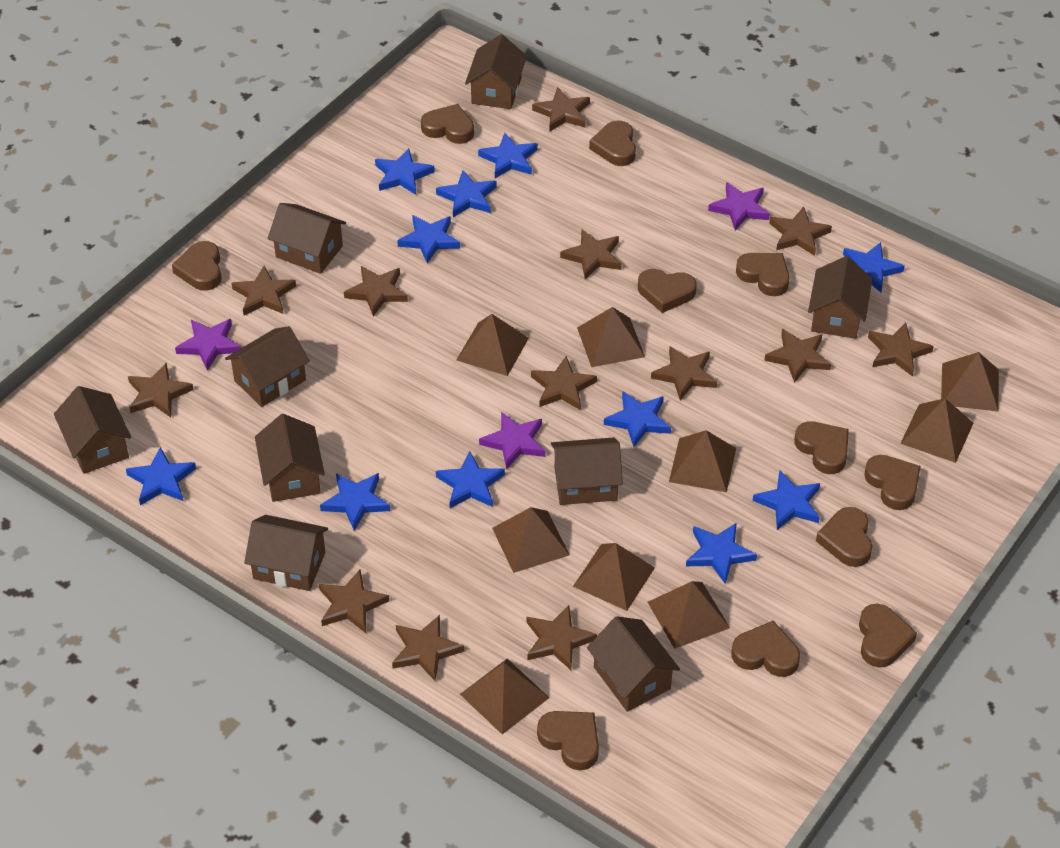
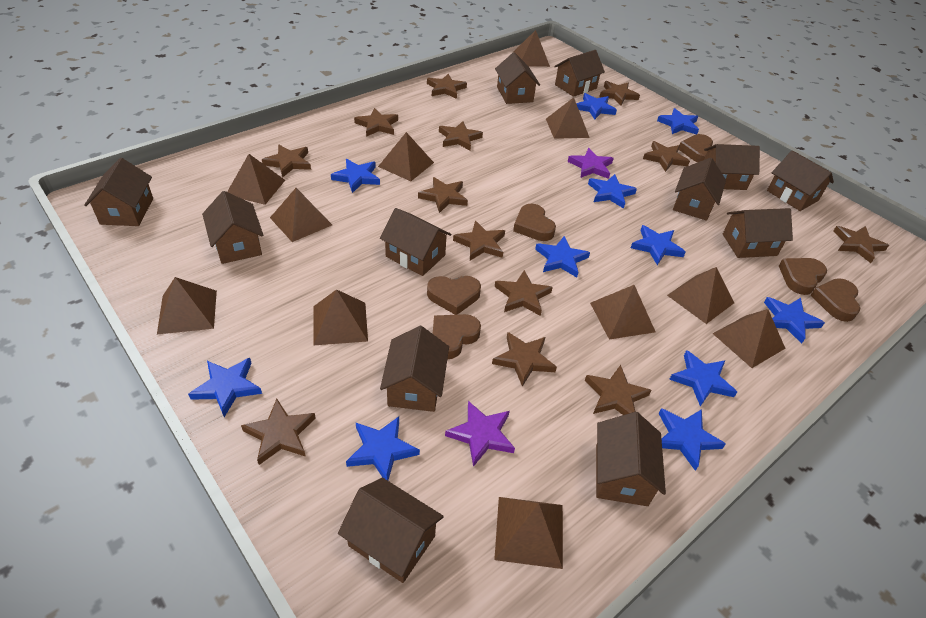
brown heart: 11 -> 6
brown house: 9 -> 12
brown pyramid: 9 -> 11
purple star: 3 -> 2

